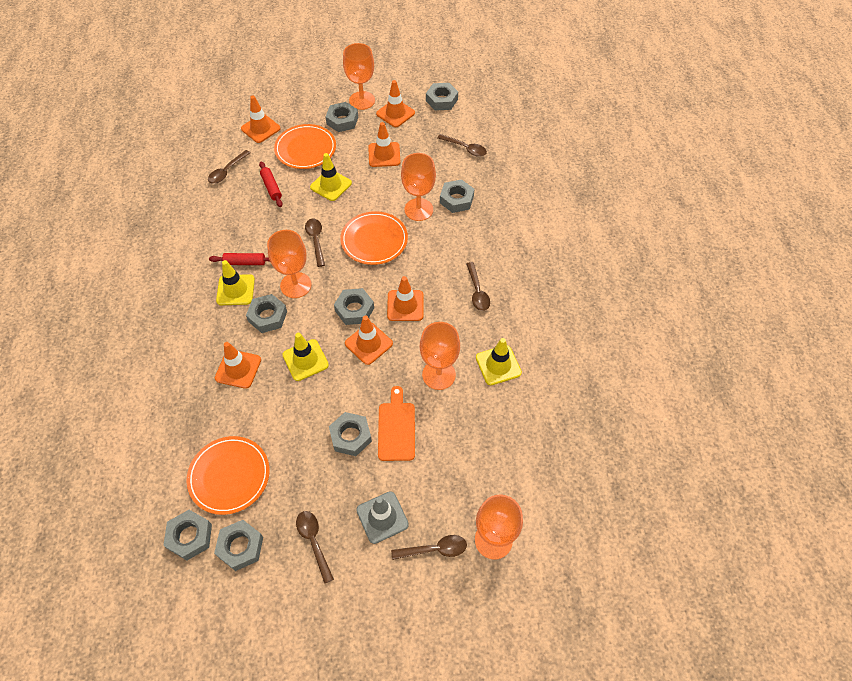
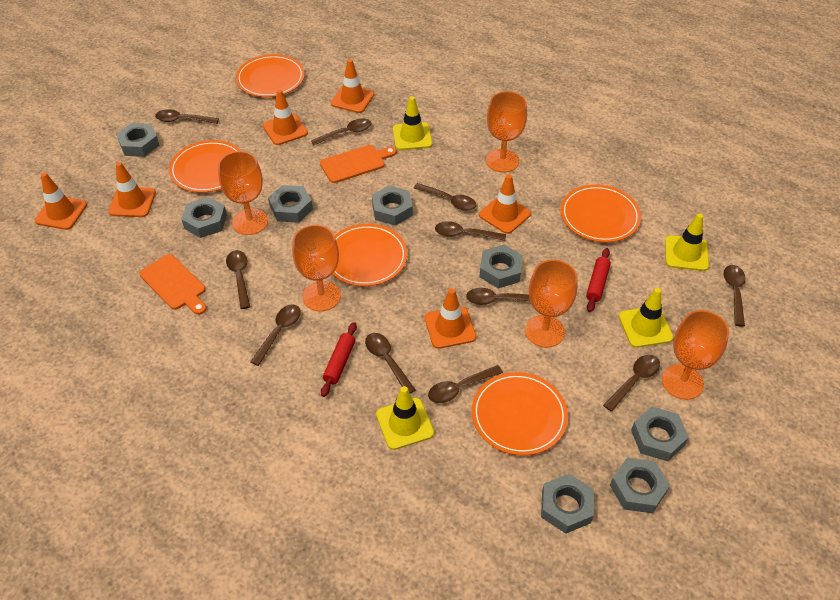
brown spoon: 6 -> 11
grey traffic cone: 1 -> 0
orange cutting board: 1 -> 2
orange plate: 3 -> 5

